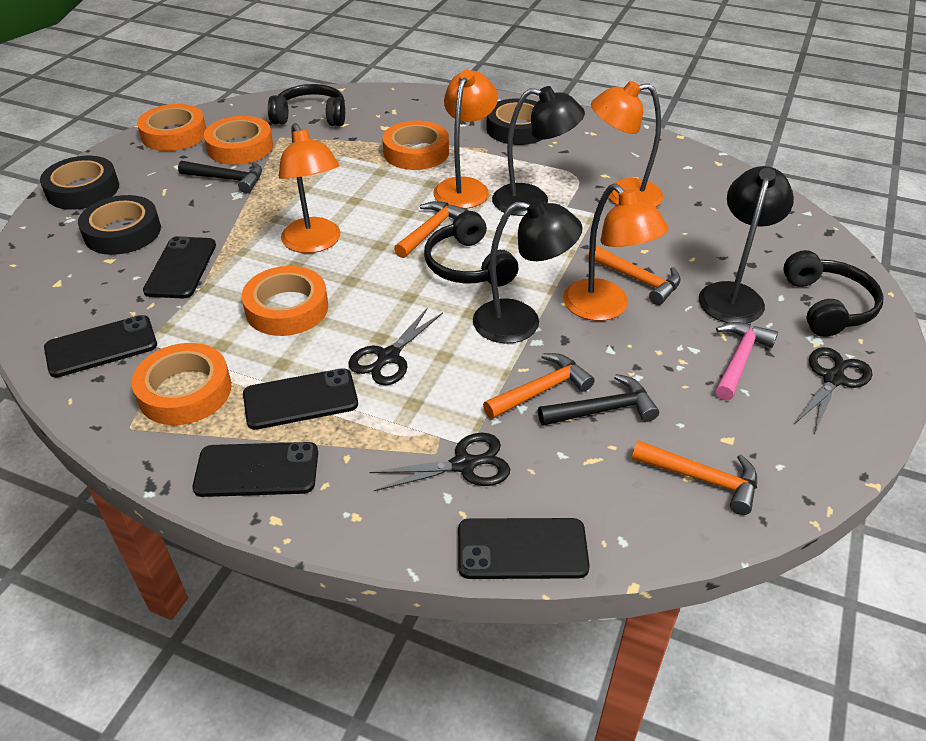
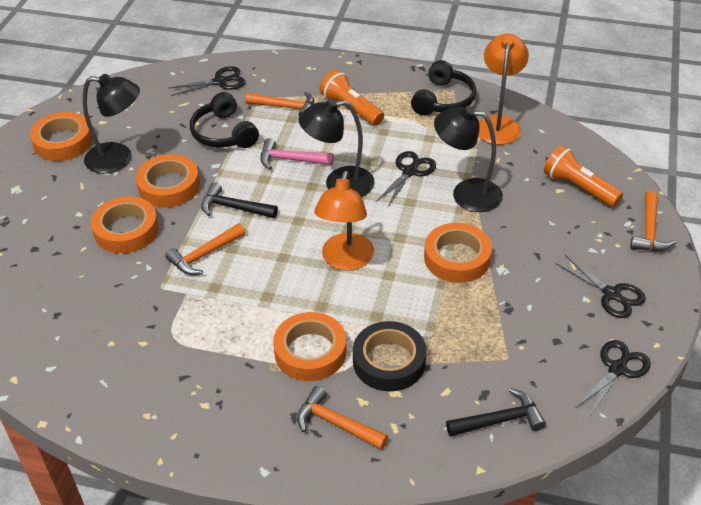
black headphones: 3 -> 2
black phone: 5 -> 0
black scissors: 3 -> 4
black tape: 3 -> 1
orange flashlight: 0 -> 2
orange lamp: 4 -> 2

